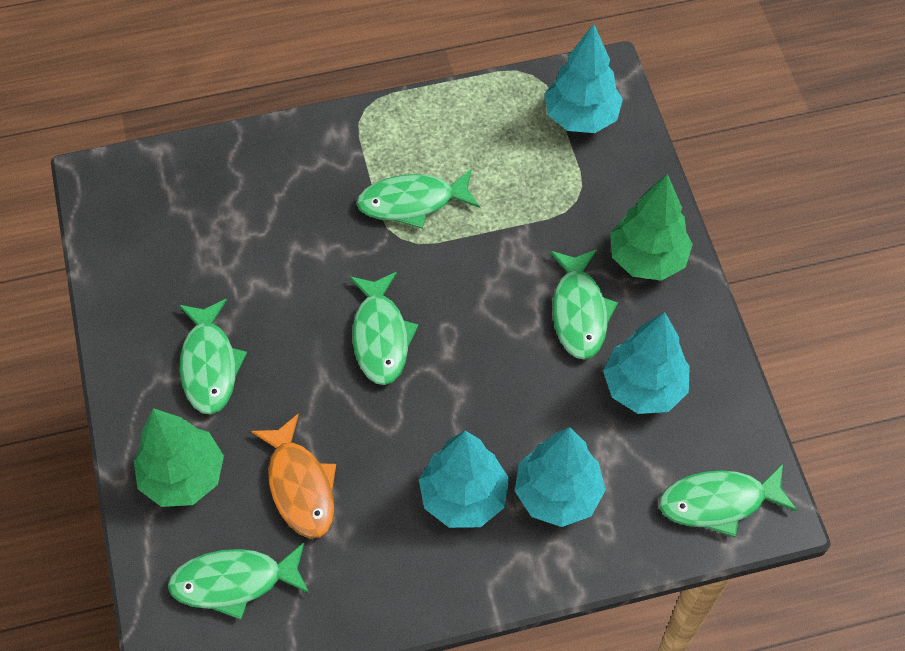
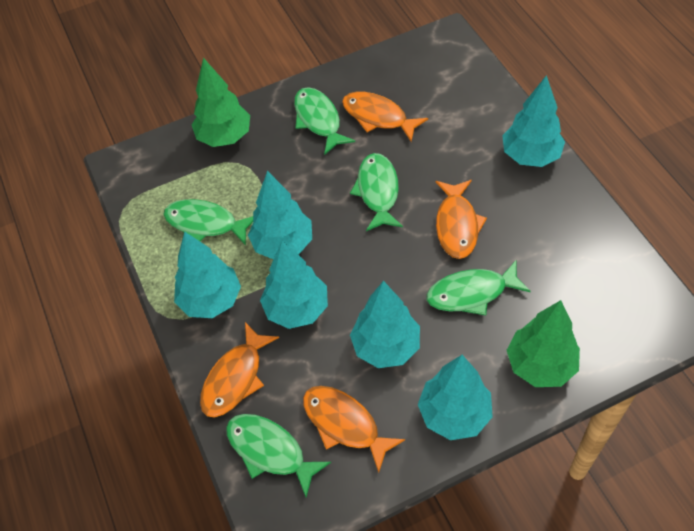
green fish: 6 -> 5
orange fish: 1 -> 4
turquoise tree: 4 -> 6

